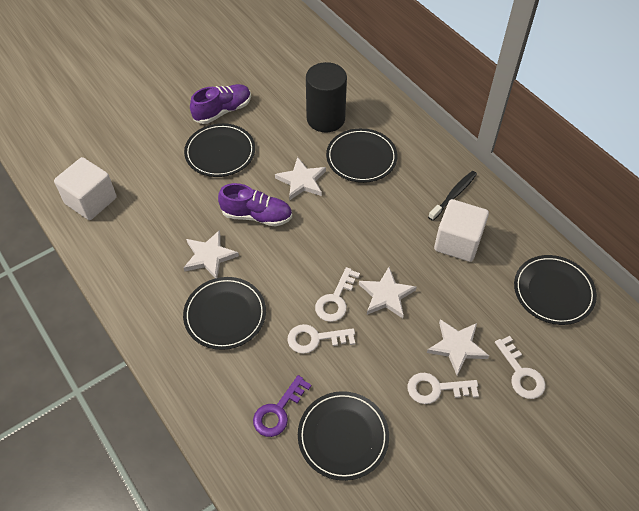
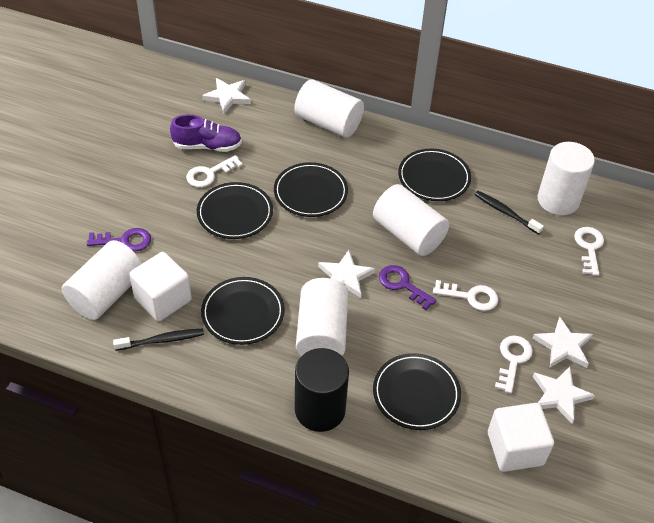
black toothbrush: 1 -> 2
purple key: 1 -> 2
purple shoe: 2 -> 1
white cylinder: 0 -> 5

